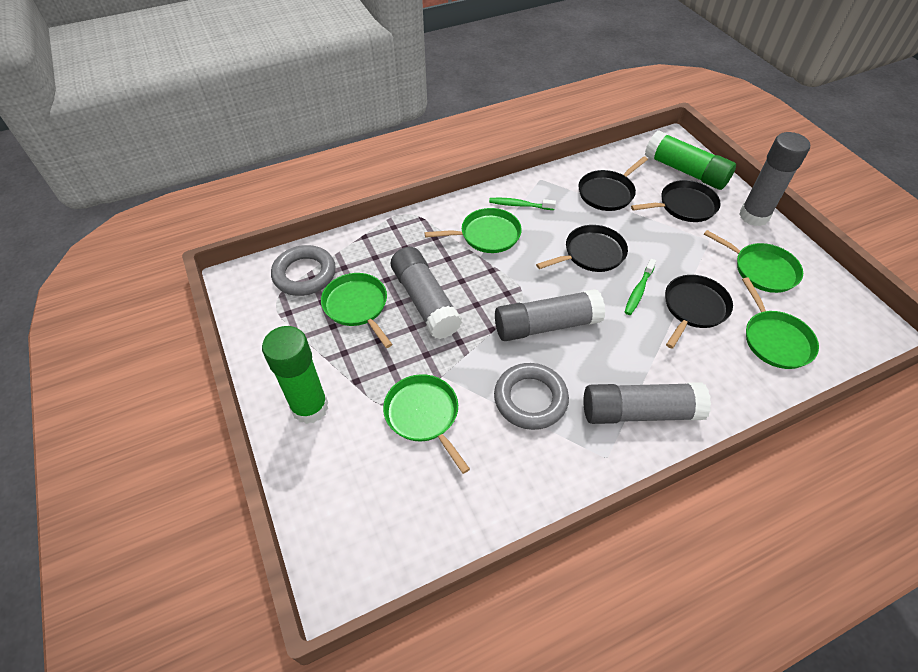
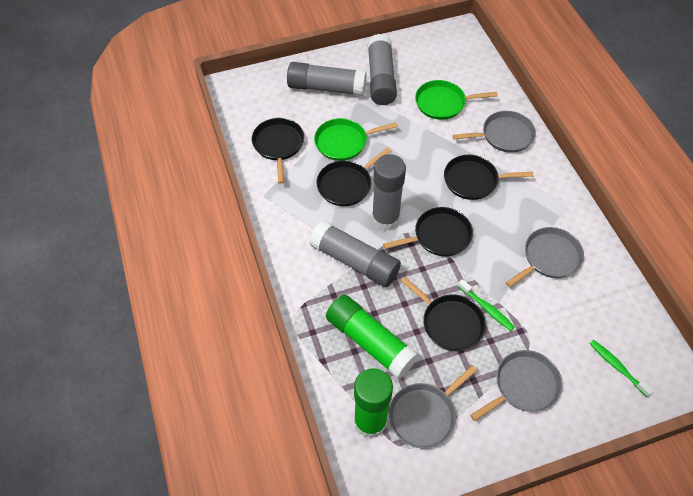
black pan: 4 -> 5
green pan: 5 -> 2
grey pan: 0 -> 4
grey ring: 2 -> 0

